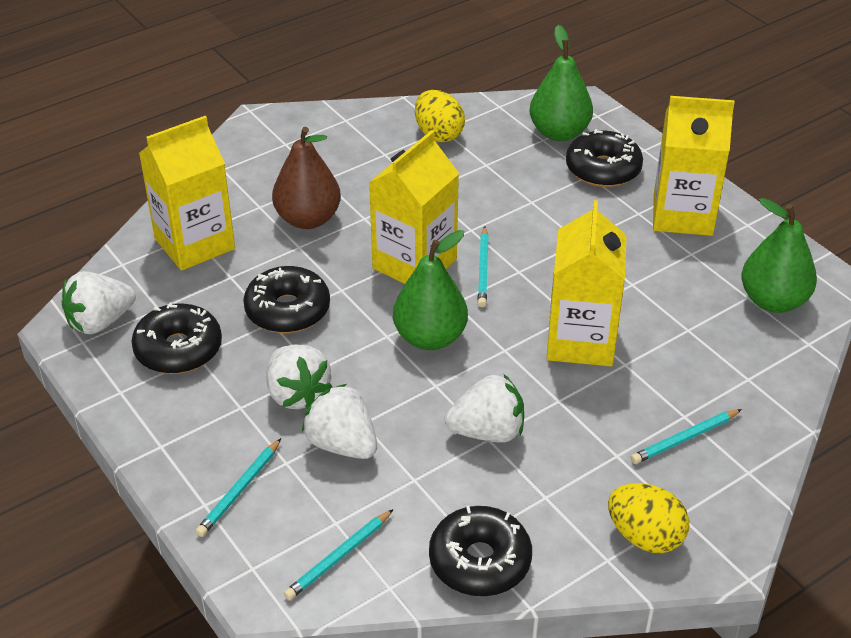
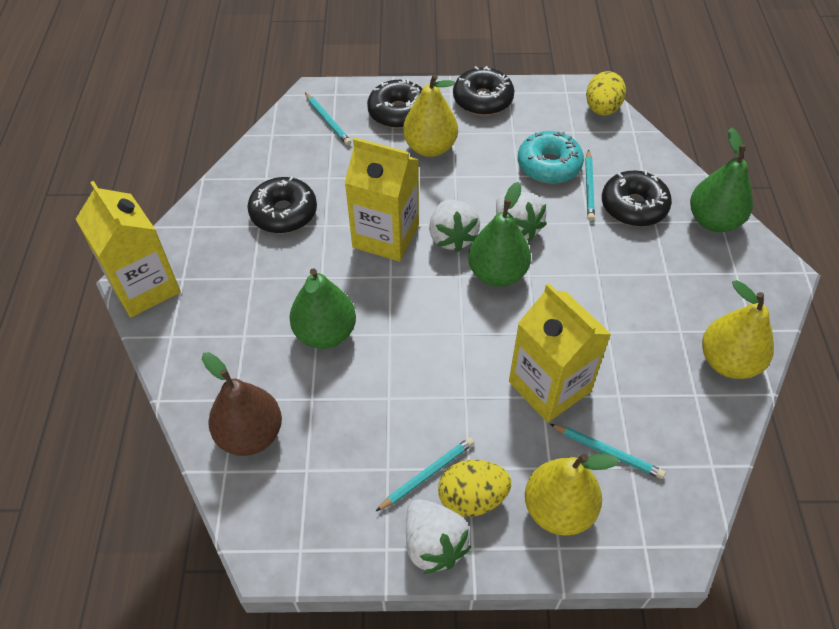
turquoise donut: 0 -> 1
white strawberry: 4 -> 3
yellow carton: 4 -> 3
yellow pear: 0 -> 3

